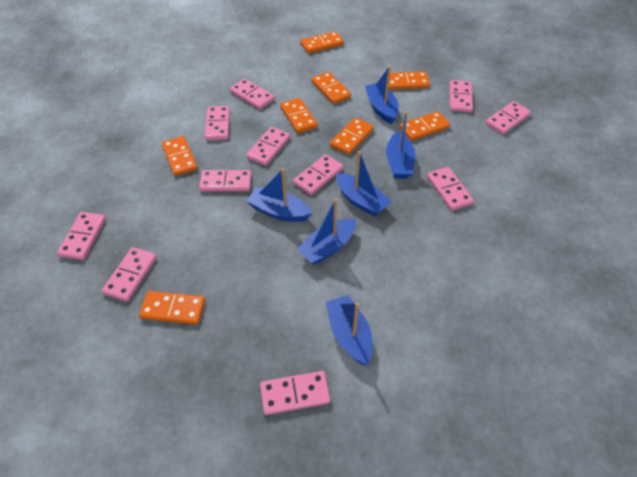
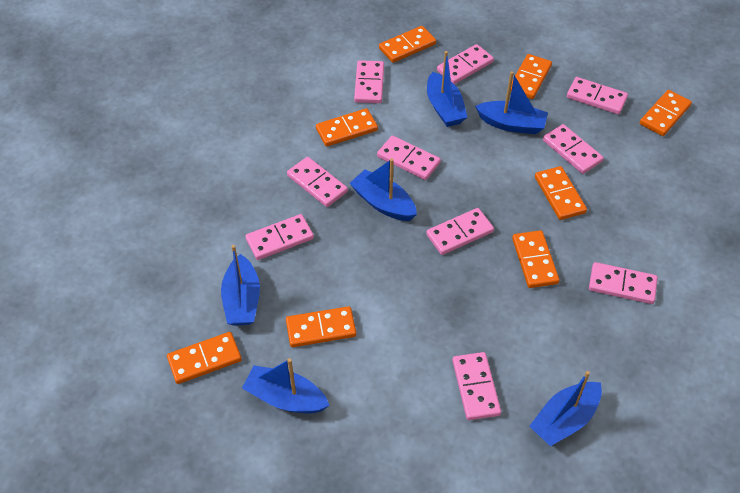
pink domino: 11 -> 10

